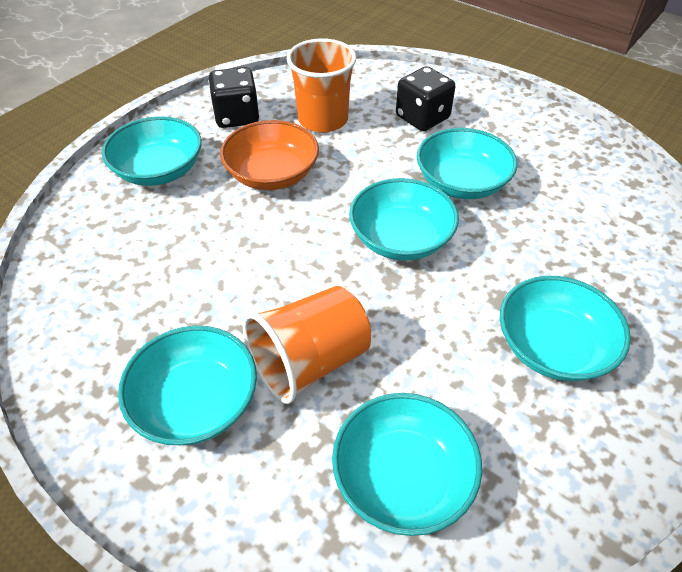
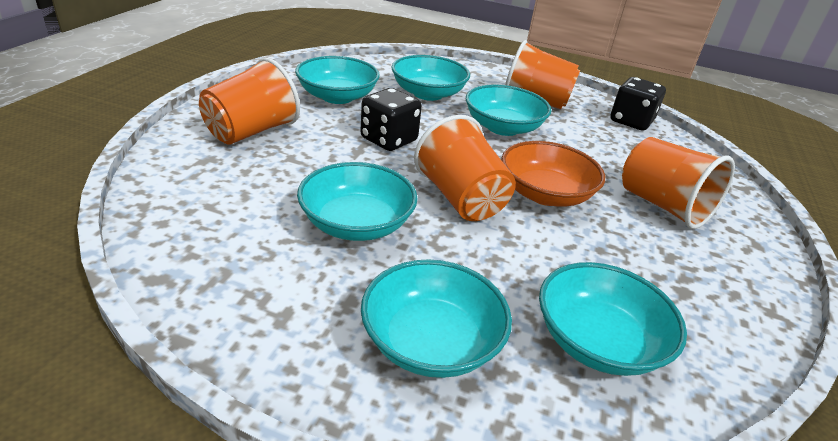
orange cup: 2 -> 4

